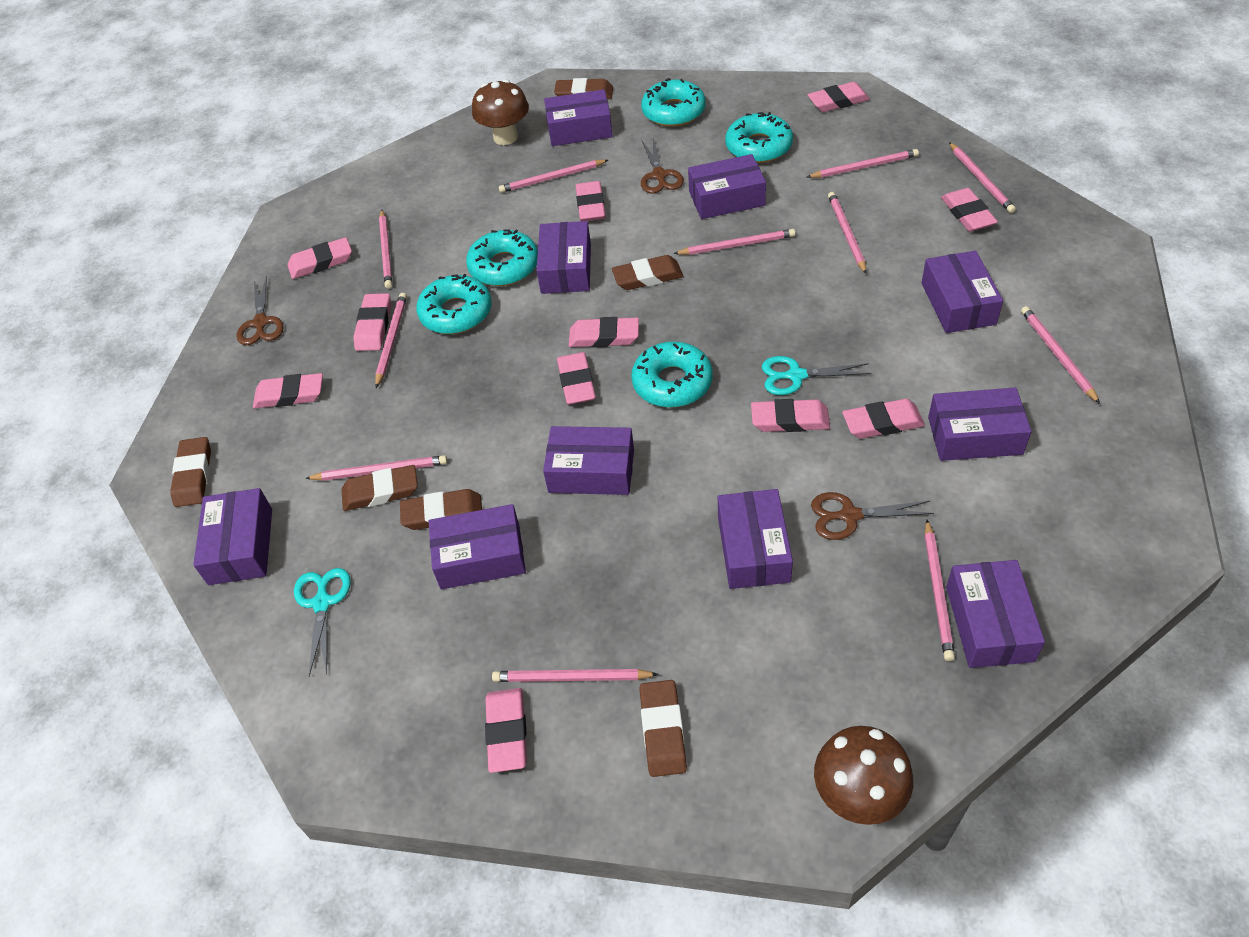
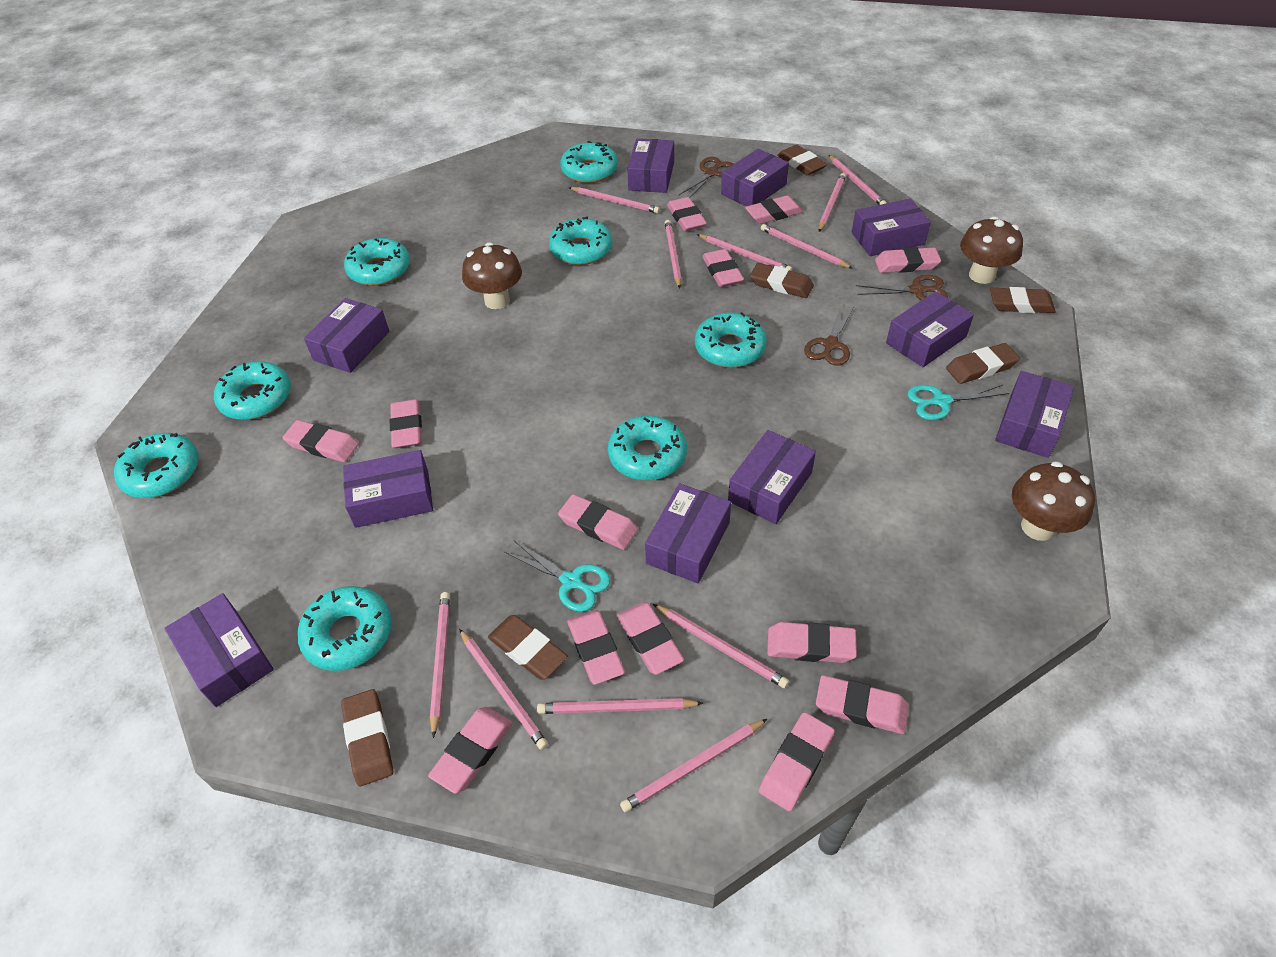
brown mushroom: 2 -> 3
pink eraser: 11 -> 13
turquoise donut: 5 -> 8

